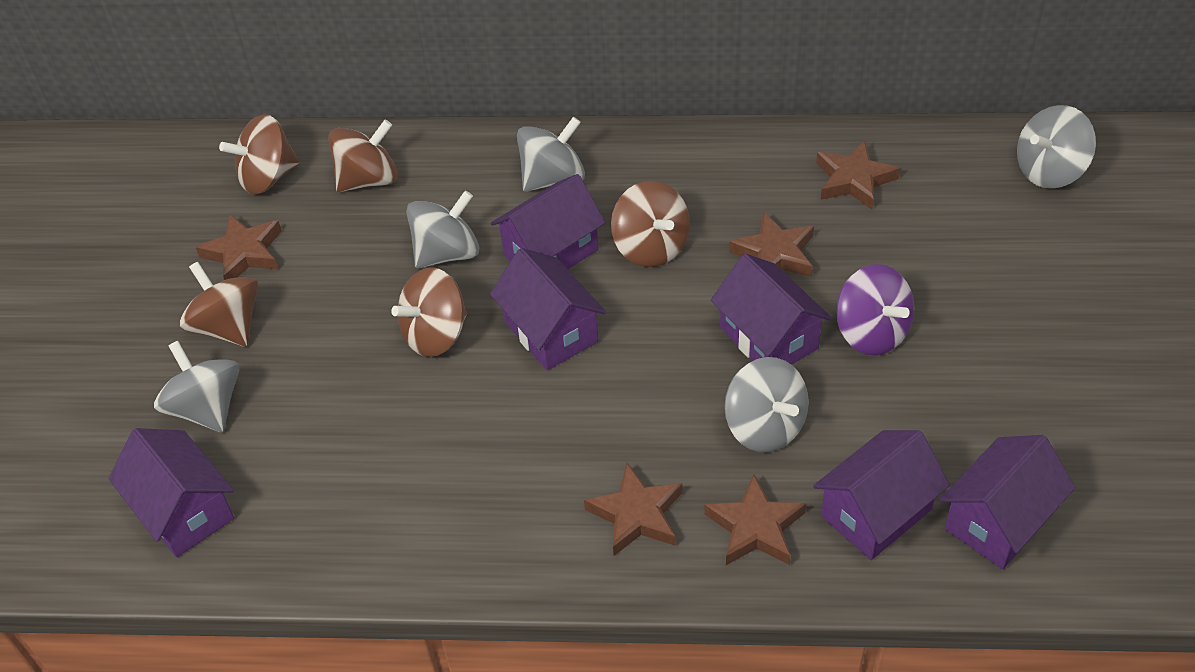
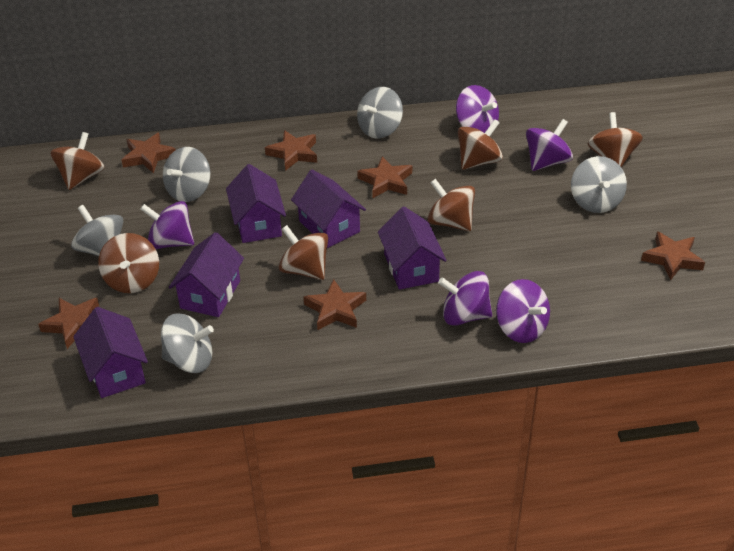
brown spinning top: 5 -> 6
brown star: 5 -> 6
purple house: 6 -> 5
purple spinning top: 1 -> 5

